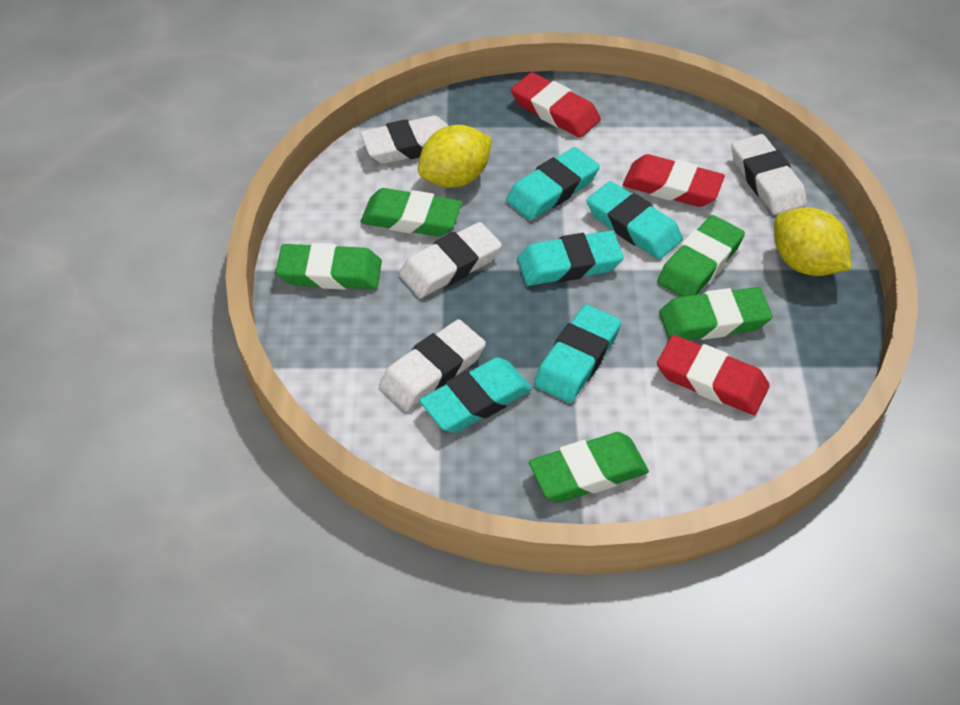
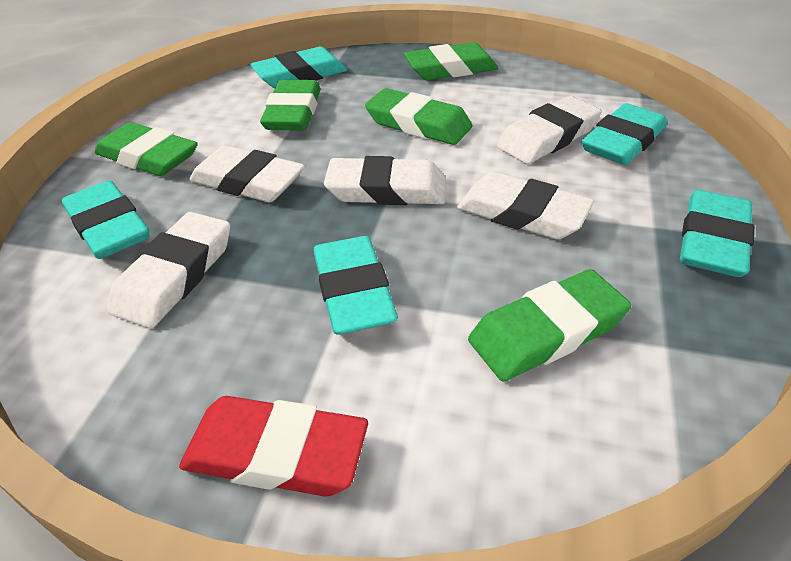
red eraser: 3 -> 1
white eraser: 4 -> 5
yellow lemon: 2 -> 0

